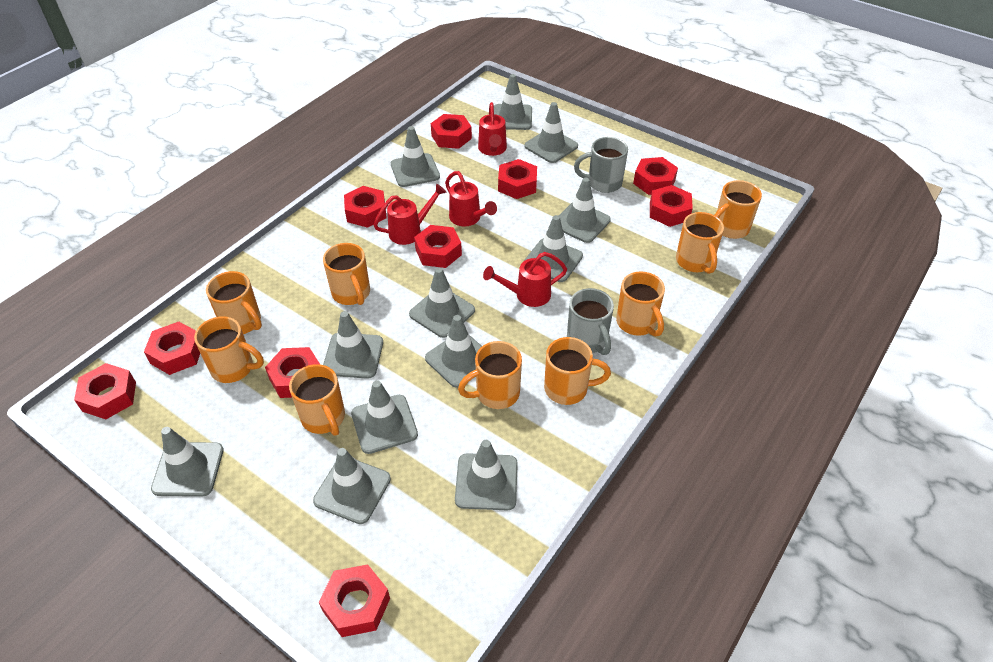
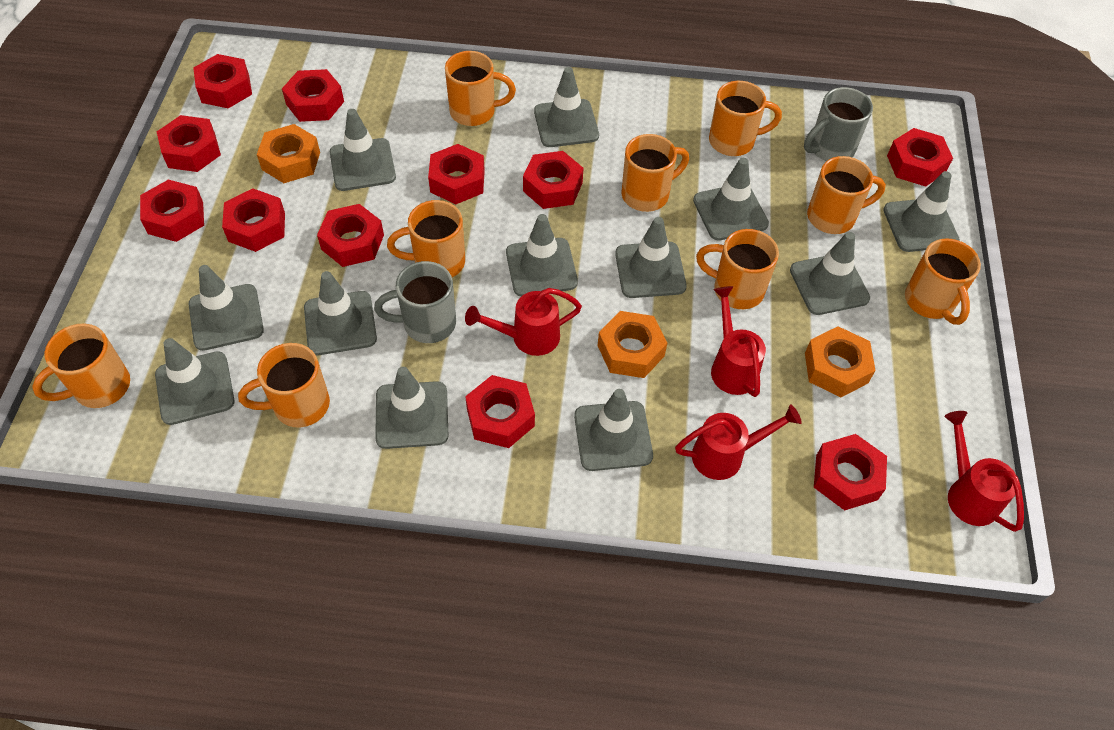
orange nut: 0 -> 3
red nut: 10 -> 11

